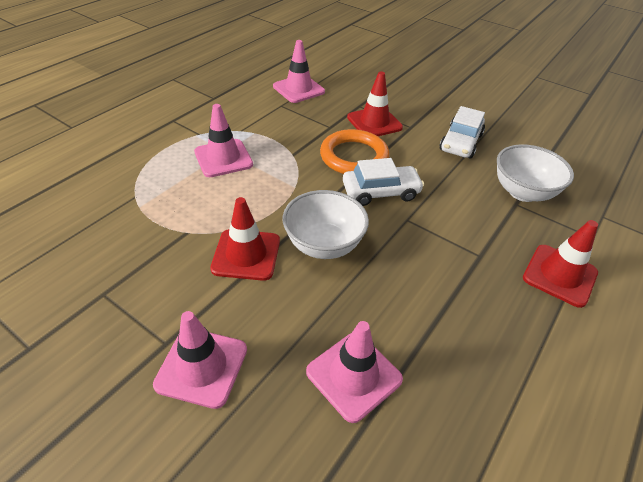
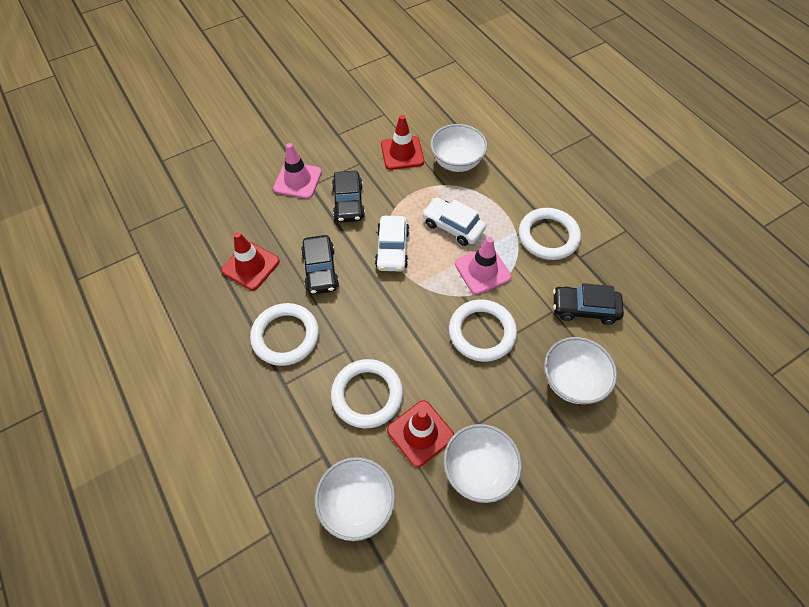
black car: 0 -> 3
orange ring: 1 -> 0
pink traffic cone: 4 -> 2
white bowl: 2 -> 4
white ring: 0 -> 4

